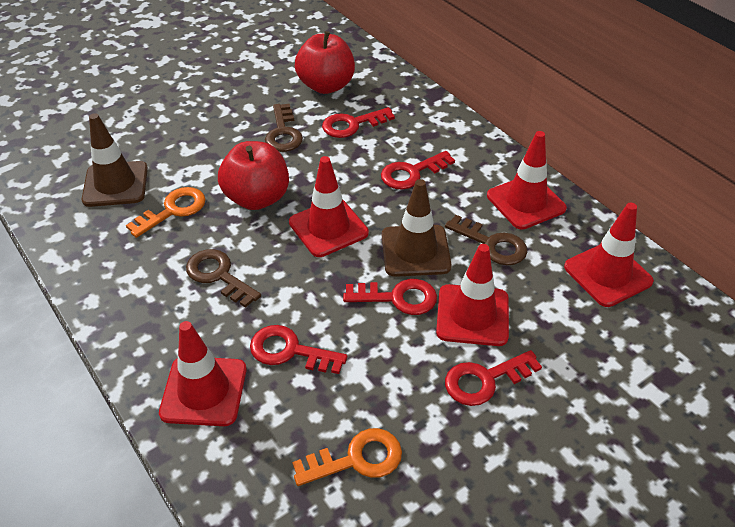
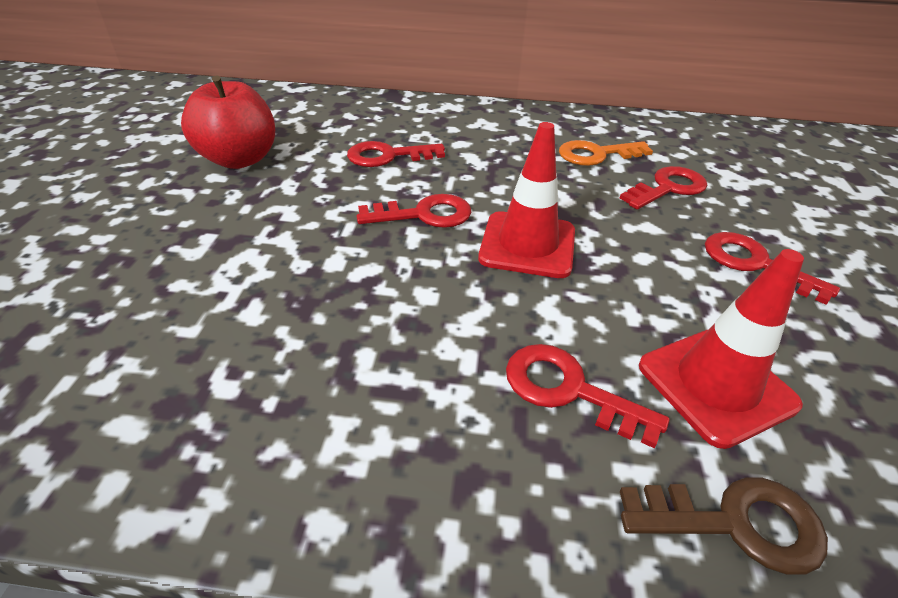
brown key: 3 -> 1
brown traffic cone: 2 -> 0
orange key: 2 -> 1
red apple: 2 -> 1
red traffic cone: 5 -> 2

